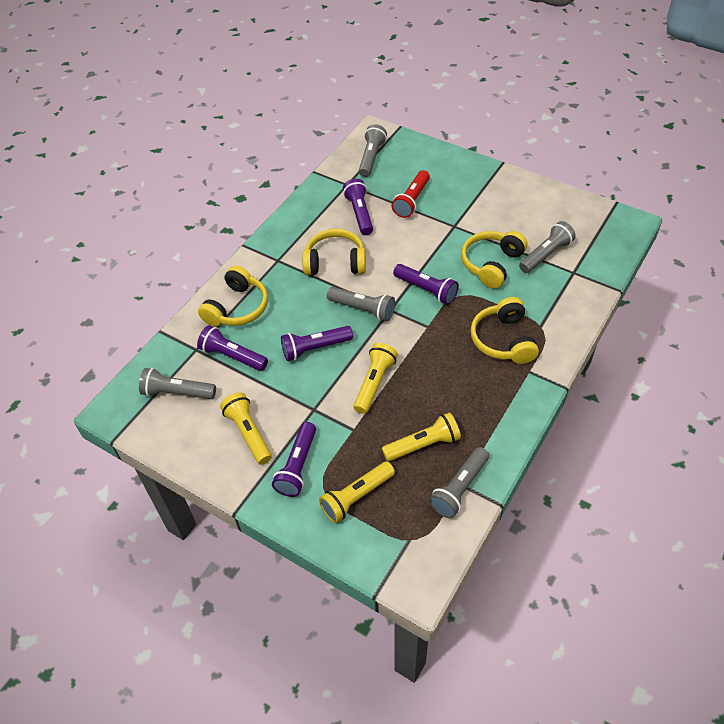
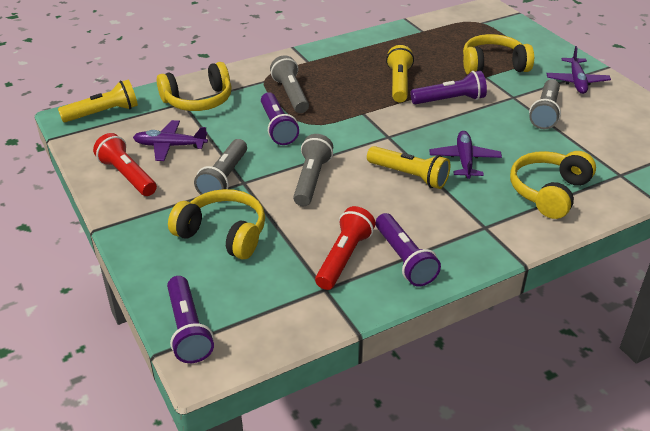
grey flashlight: 5 -> 4
purple flashlight: 5 -> 4
purple plane: 0 -> 3
red flashlight: 1 -> 2
yellow flashlight: 4 -> 3

